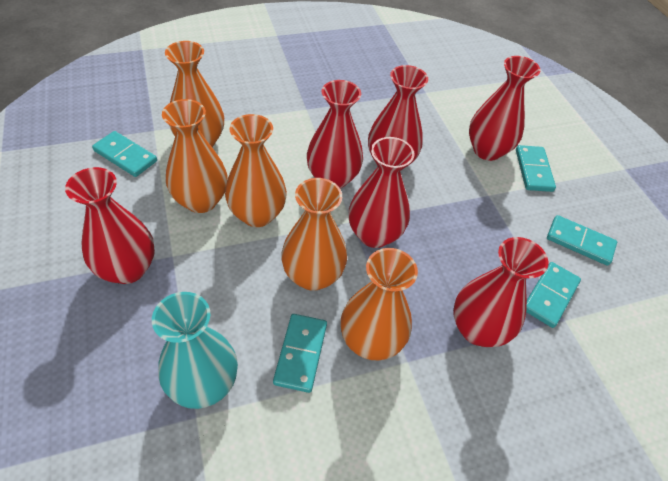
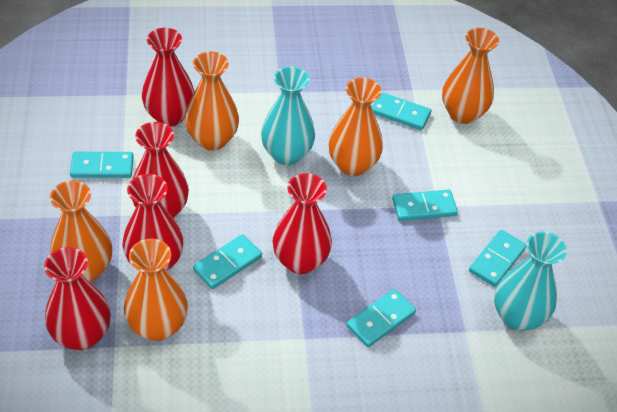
red vase: 6 -> 5
turquoise domino: 5 -> 6
turquoise vase: 1 -> 2

